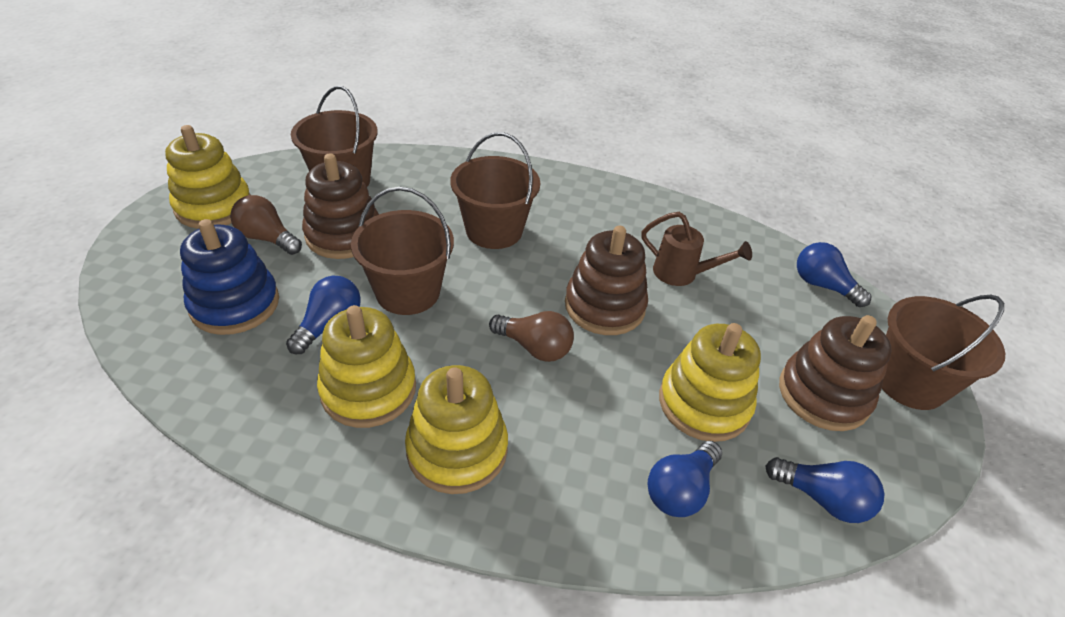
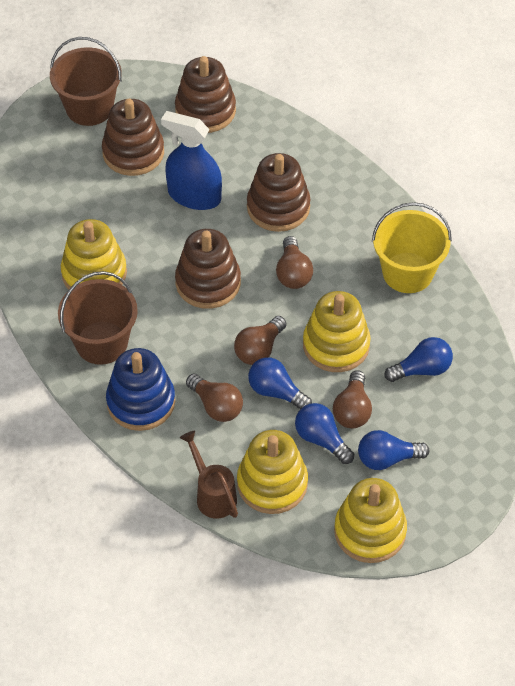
blue spray bottle: 0 -> 1
brown bucket: 4 -> 2
brown light bulb: 2 -> 4
brown stacking toy: 3 -> 4
yellow bucket: 0 -> 1

